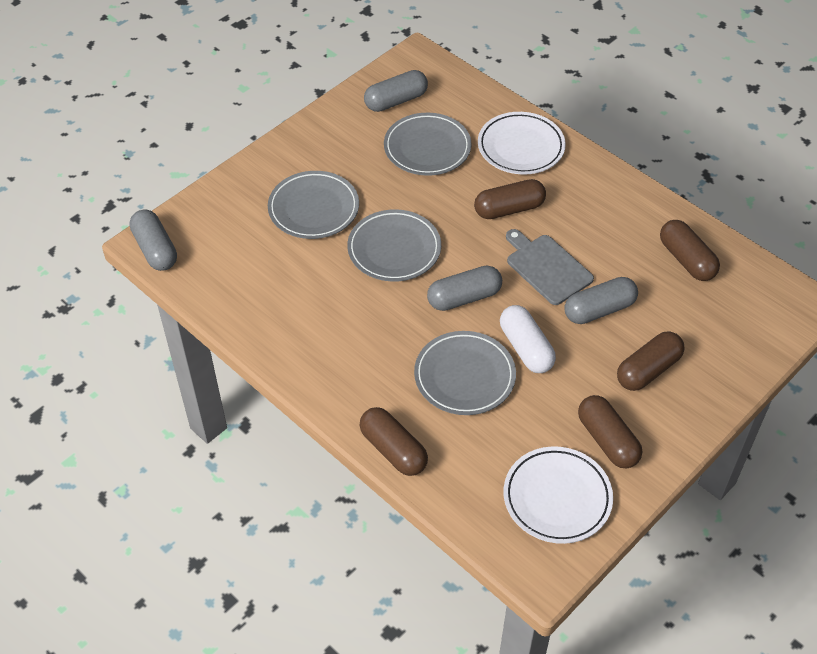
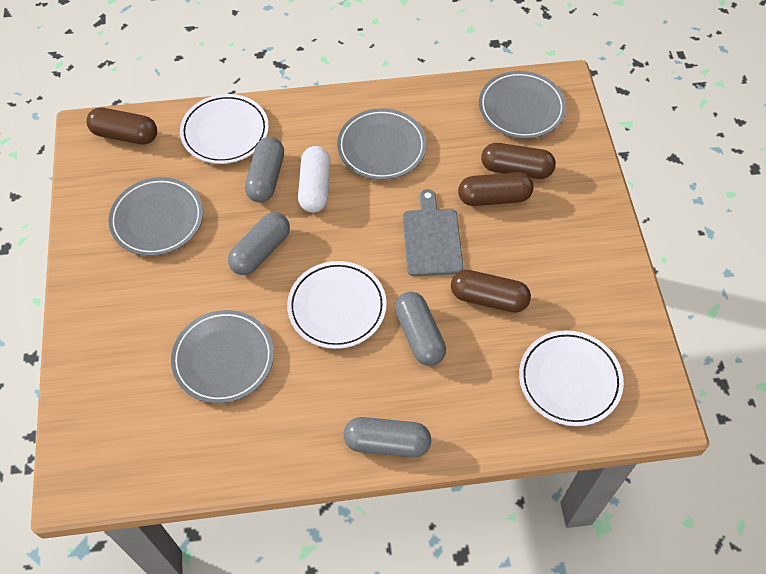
brown capsule: 5 -> 4
white plate: 2 -> 3

